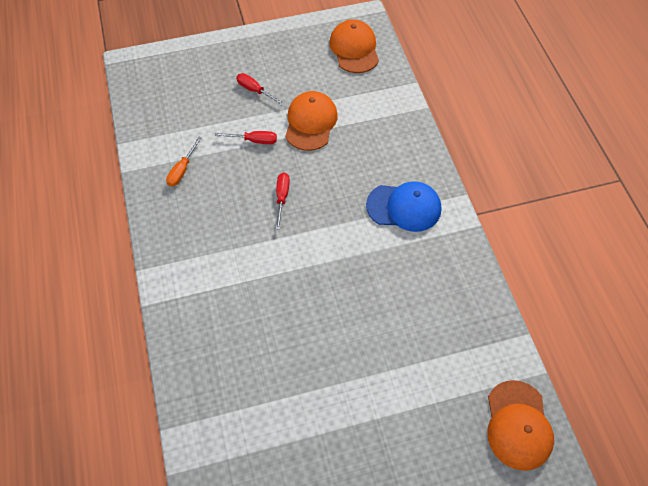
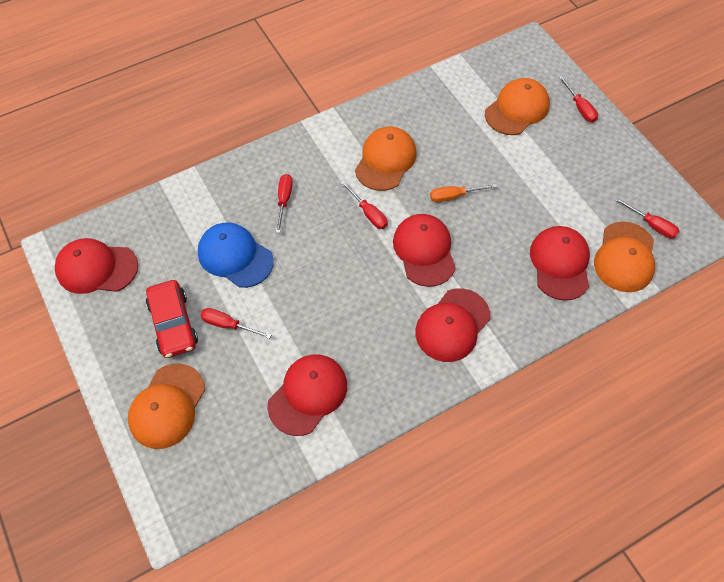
orange cap: 3 -> 4
red cap: 0 -> 5
red car: 0 -> 1
red screwdriver: 3 -> 5

